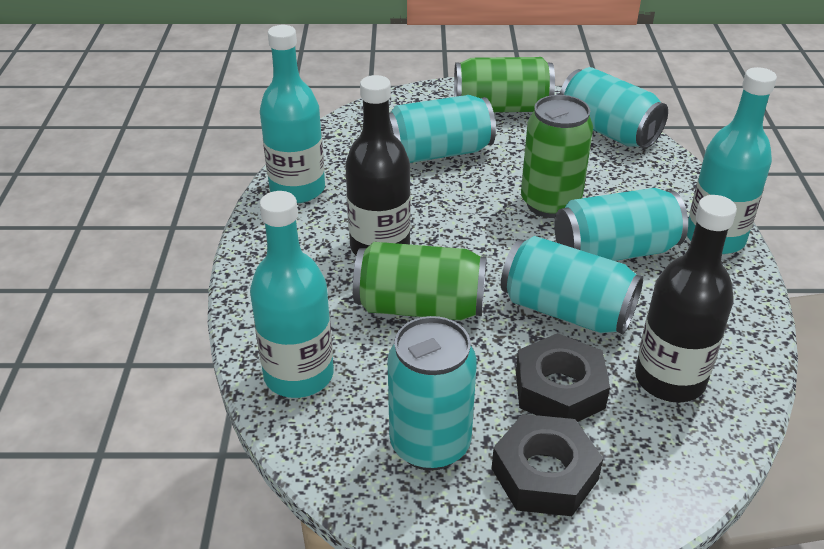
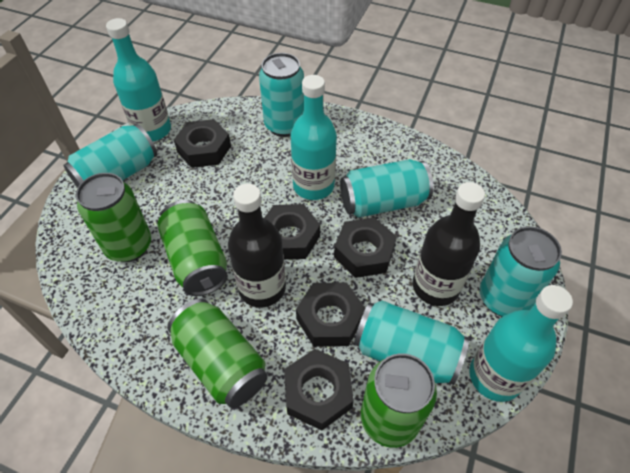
black nut: 2 -> 5
green can: 3 -> 4

